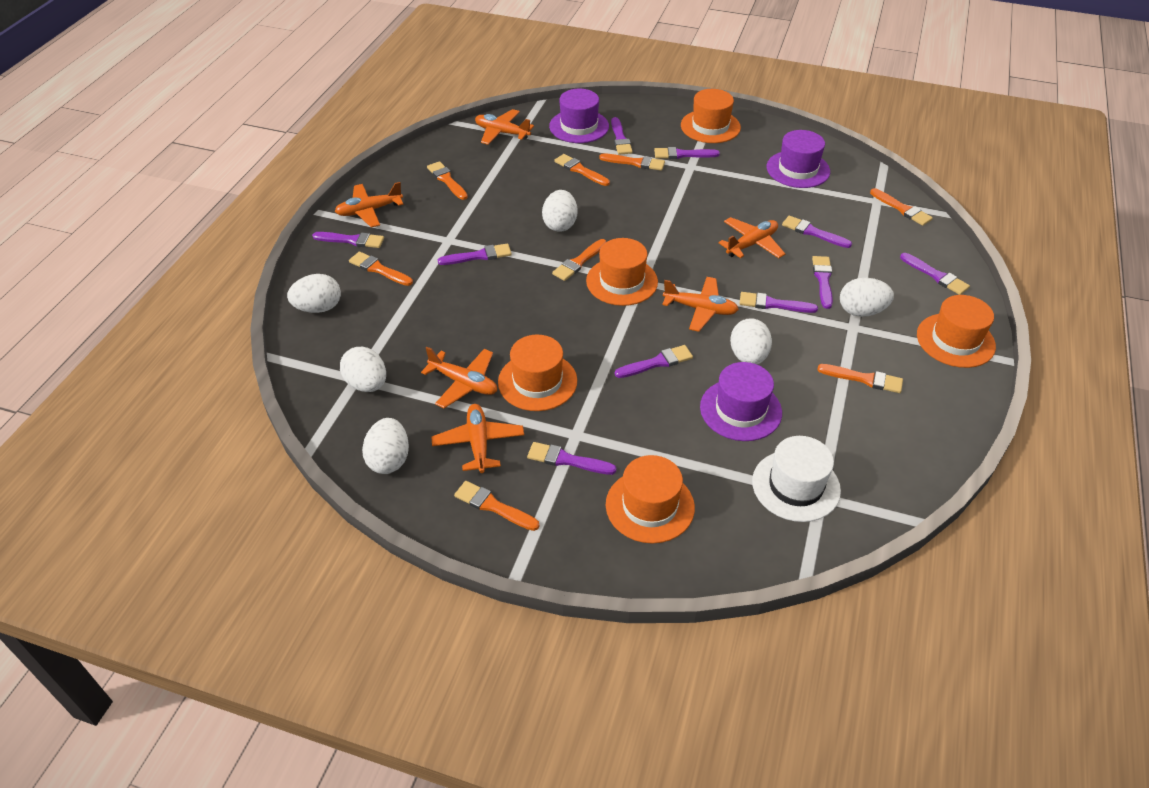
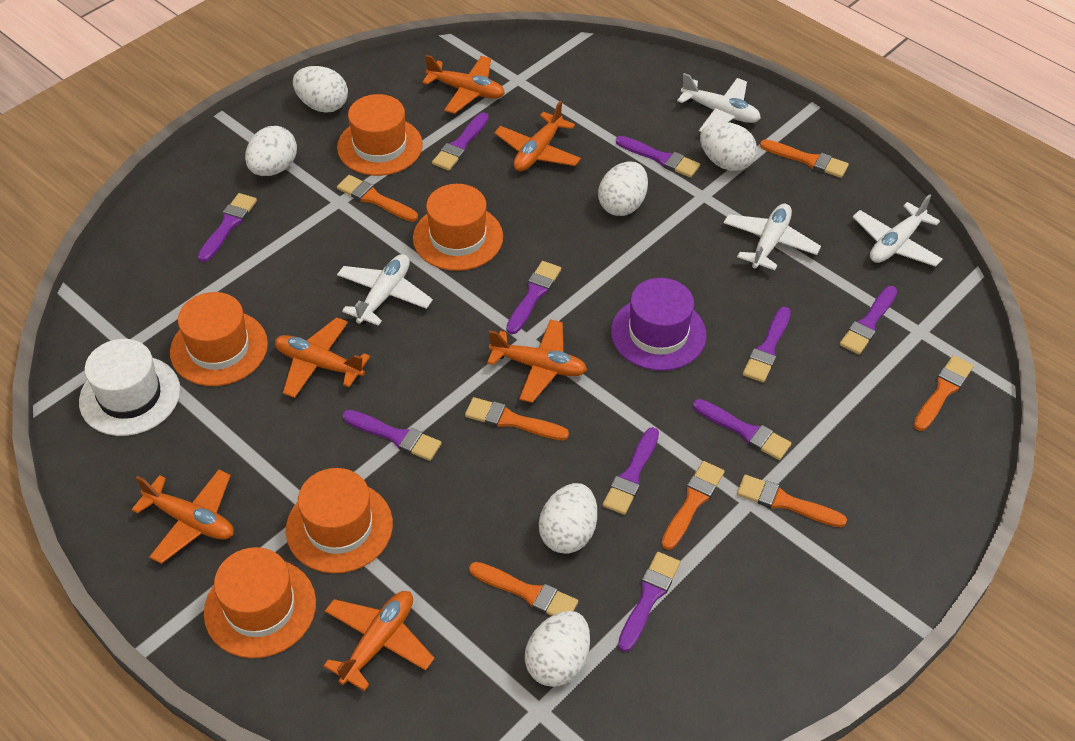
orange brush: 8 -> 7
purple hat: 3 -> 1
white plane: 0 -> 4

